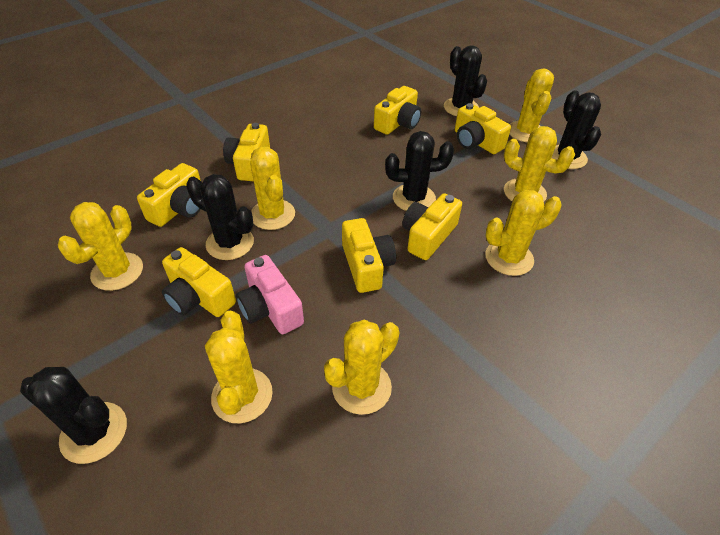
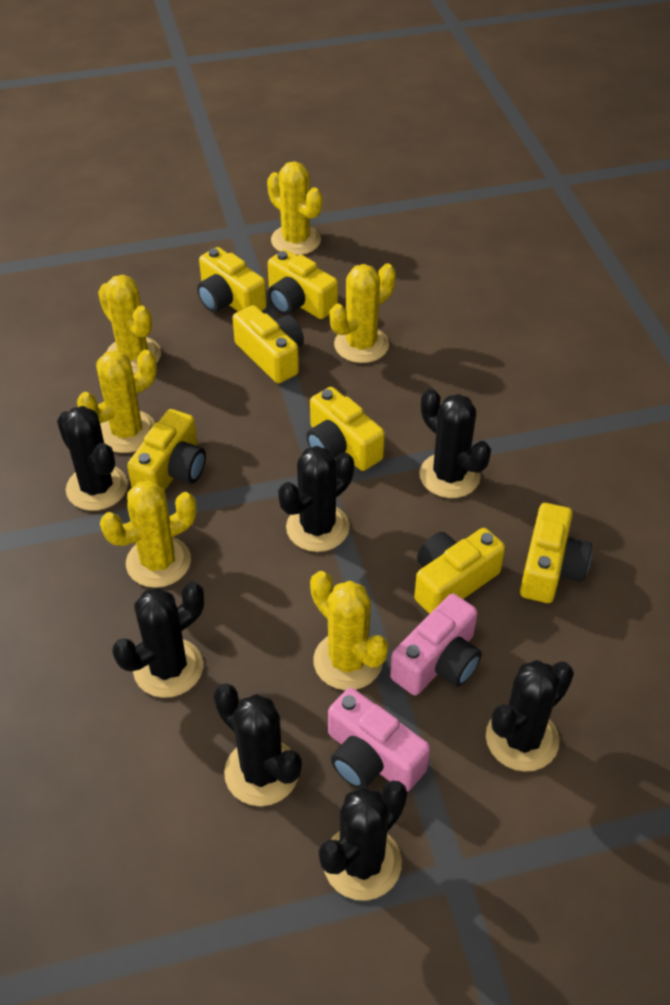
black cactus: 5 -> 7
pink camera: 1 -> 2
yellow cactus: 7 -> 6

